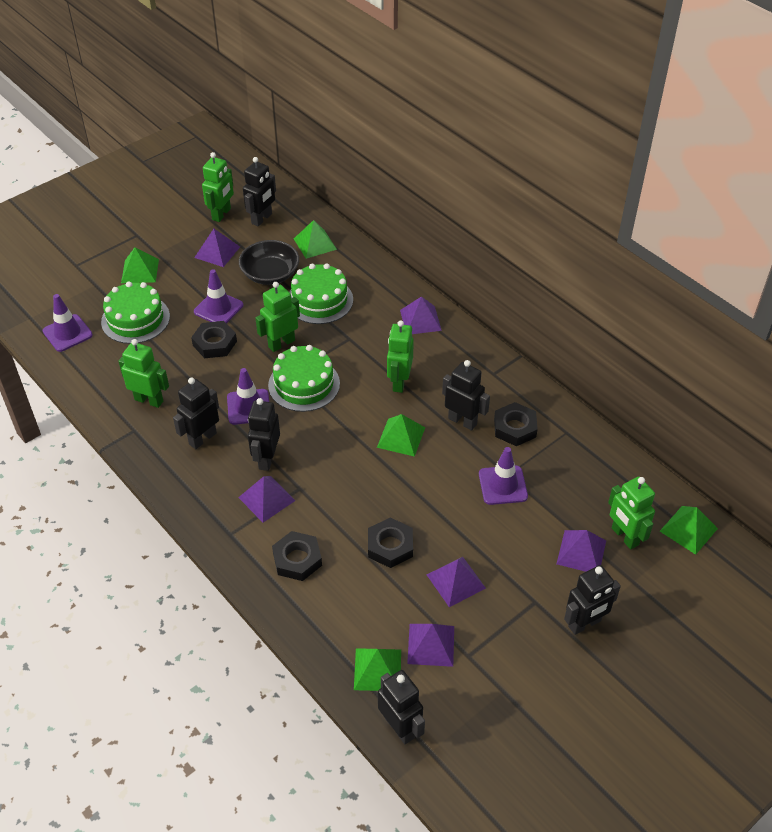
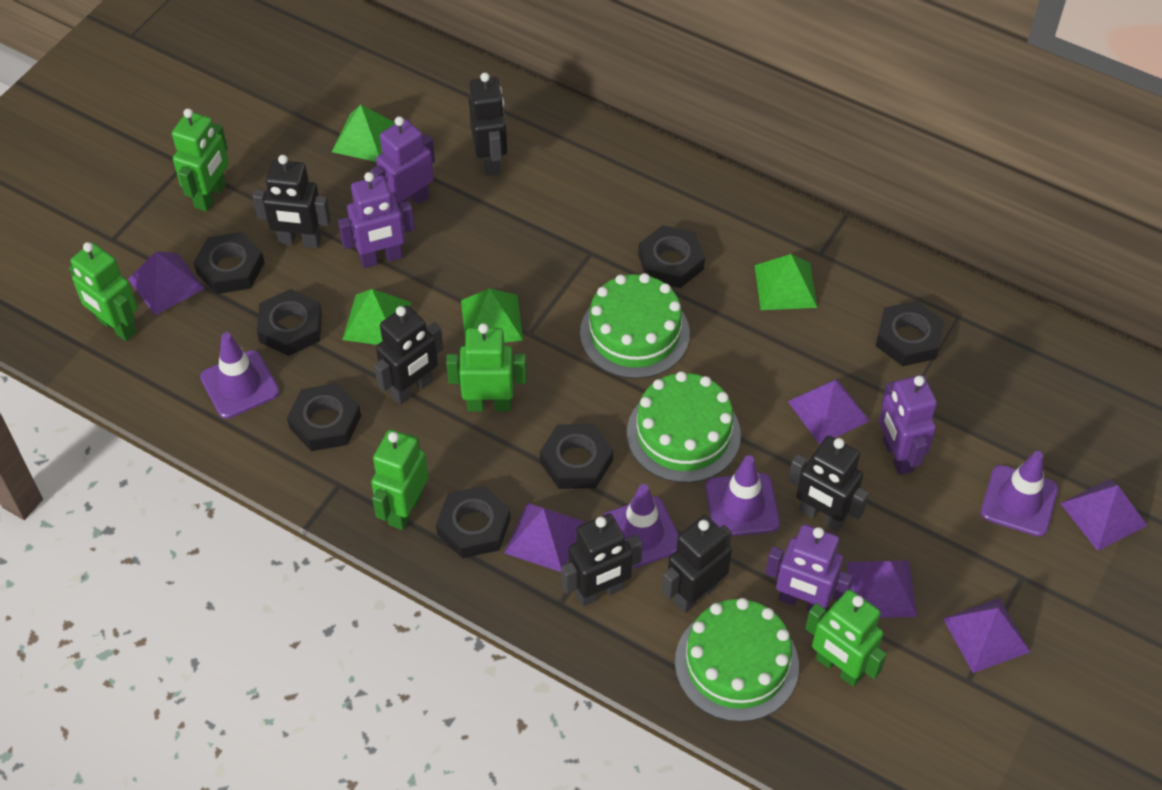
black bowl: 1 -> 0
black nut: 4 -> 7
green pyramid: 5 -> 4
purple robot: 0 -> 4

